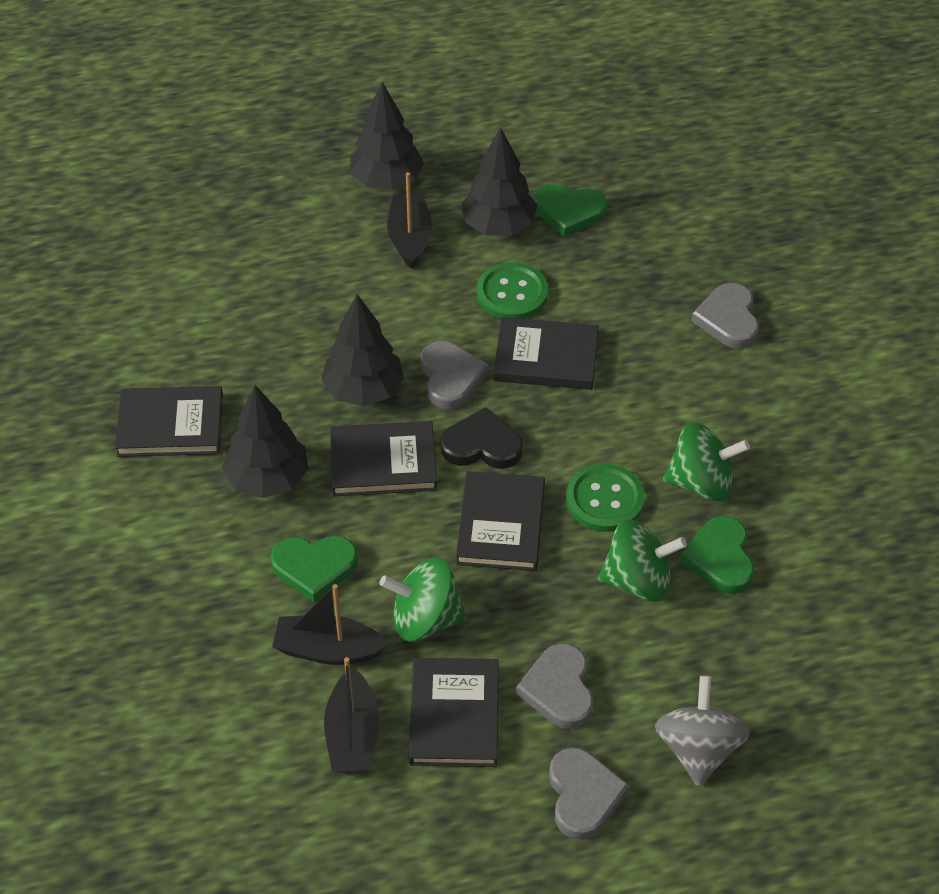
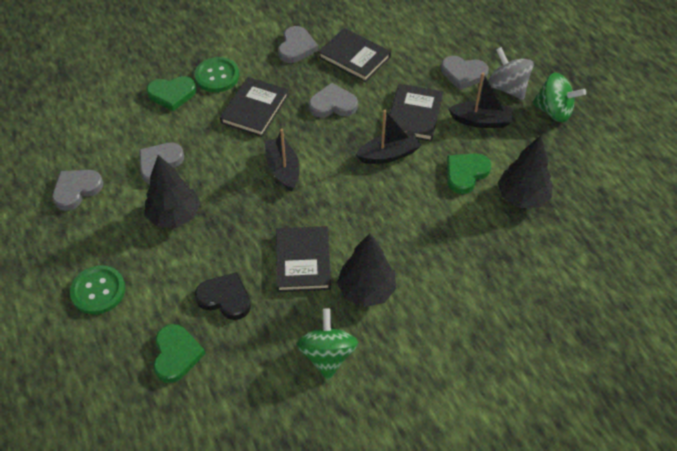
black book: 5 -> 4
black tree: 4 -> 3
green spinning top: 3 -> 2
grey heart: 4 -> 5

